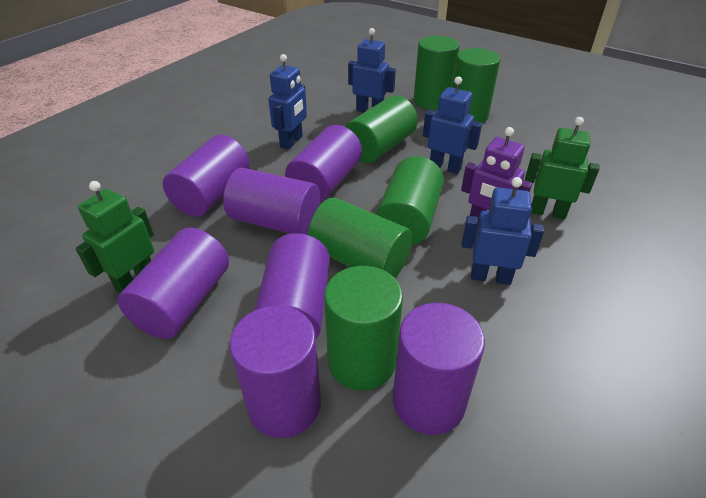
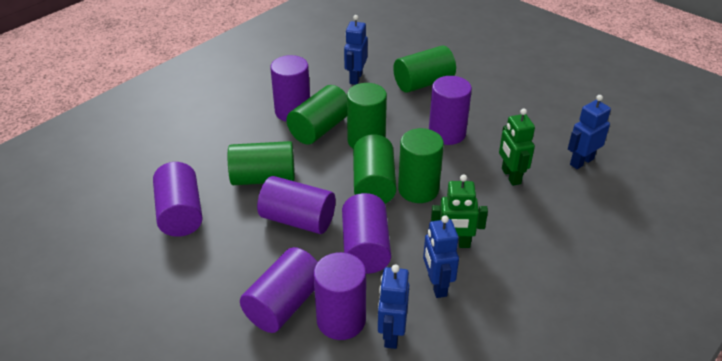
purple robot: 1 -> 0

